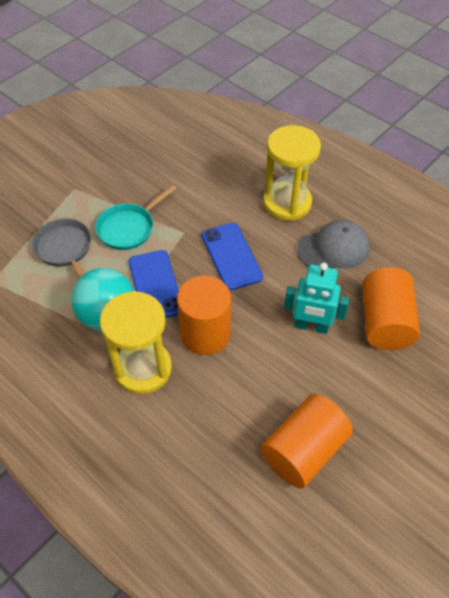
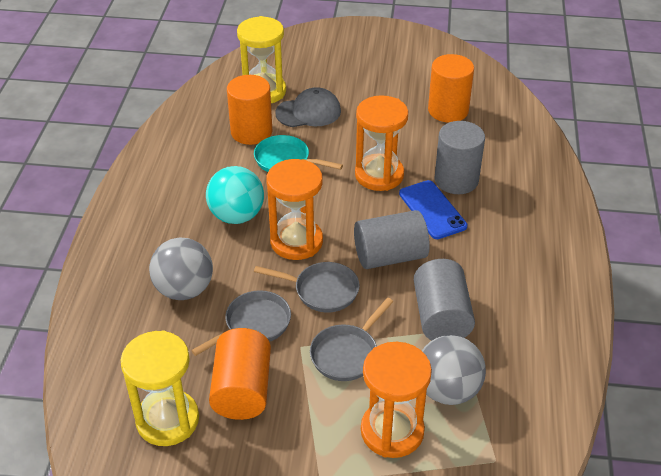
blue phone: 2 -> 1
grey ball: 0 -> 2
grey cylinder: 0 -> 3
grey pan: 1 -> 3
orange hourglass: 0 -> 3
turquoise robot: 1 -> 0

